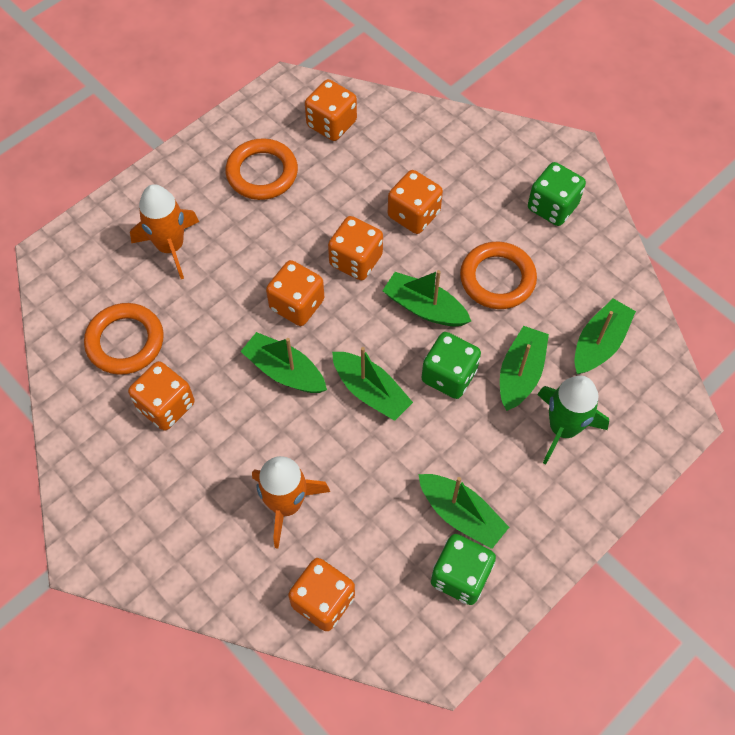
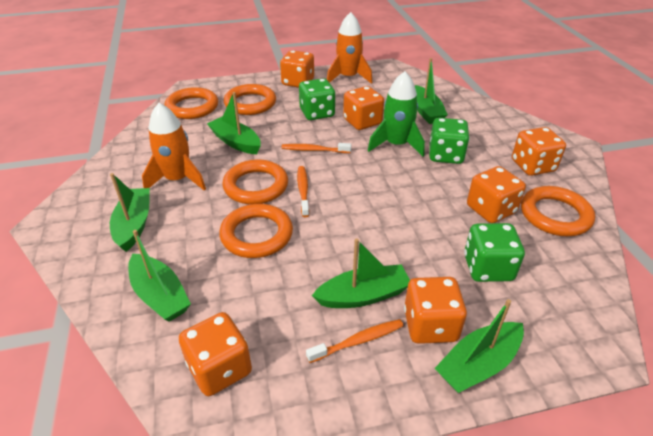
orange ring: 3 -> 5
orange toothbrush: 0 -> 3

